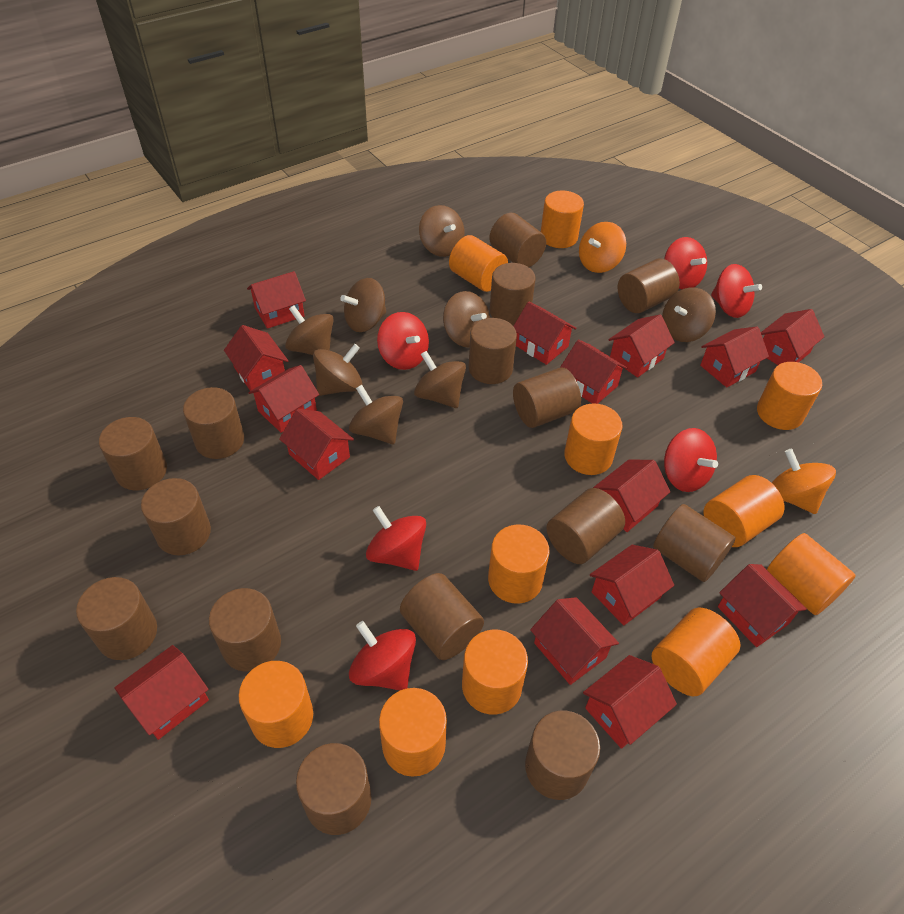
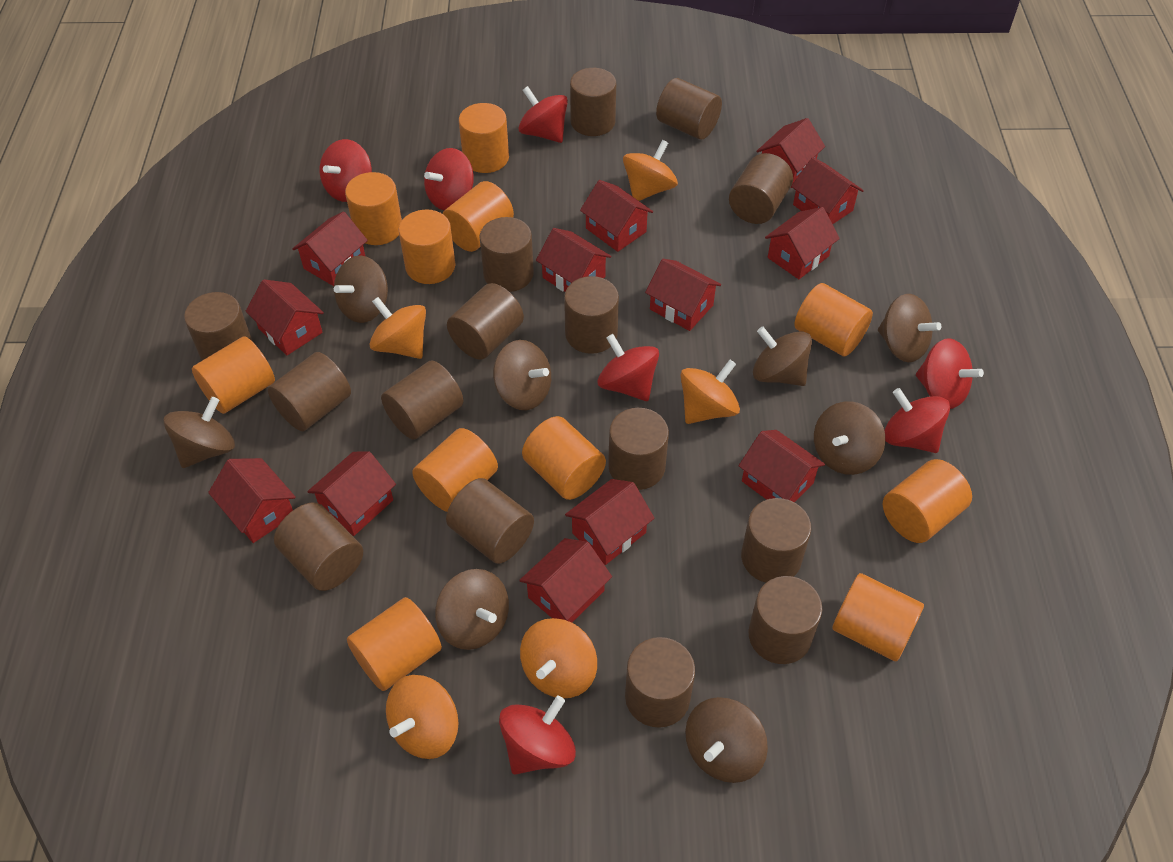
orange spinning top: 2 -> 5
red house: 15 -> 13
red spinning top: 6 -> 7

